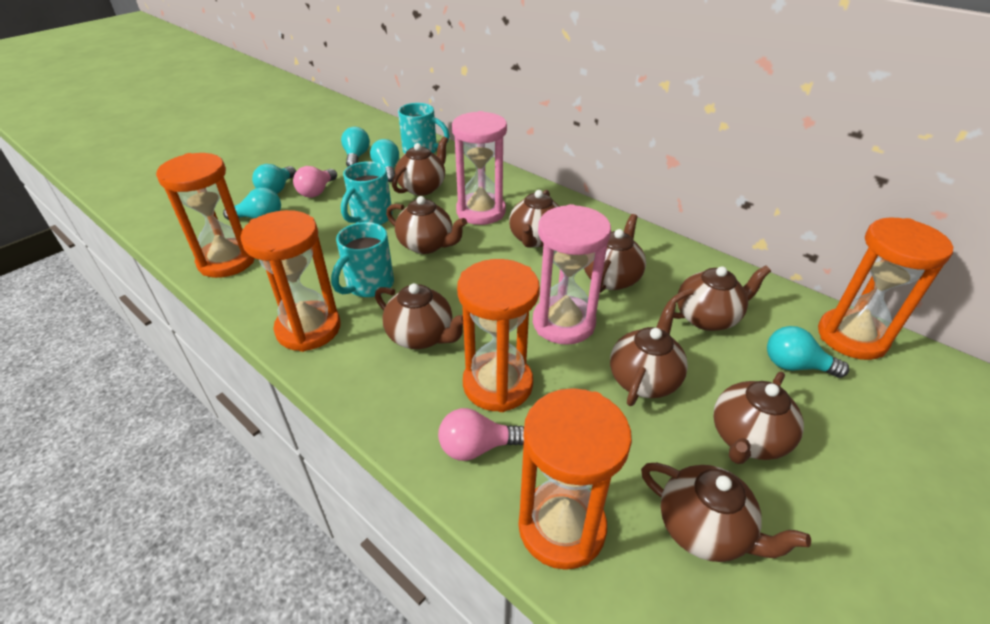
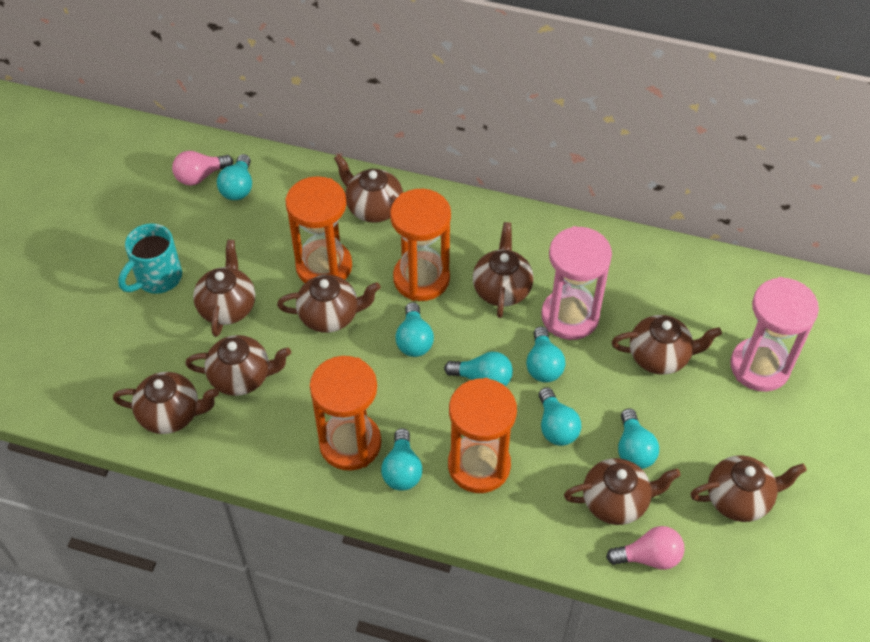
orange hourglass: 5 -> 4
turquoise light bulb: 5 -> 7
turquoise mug: 3 -> 1

